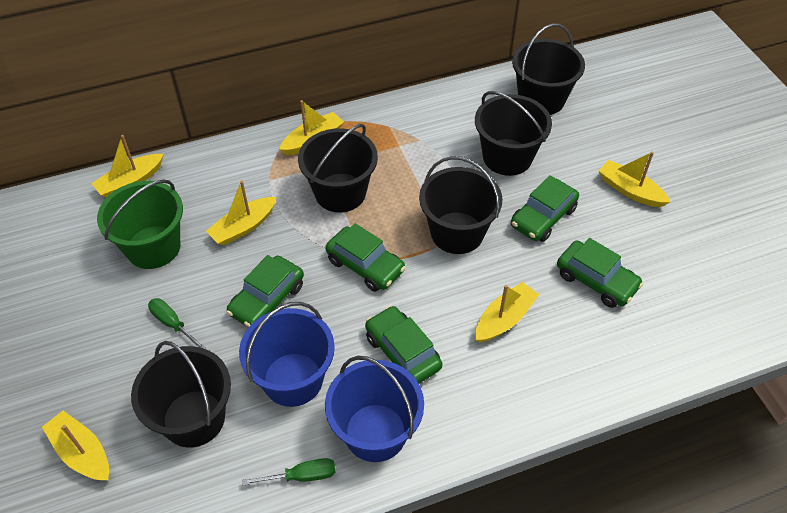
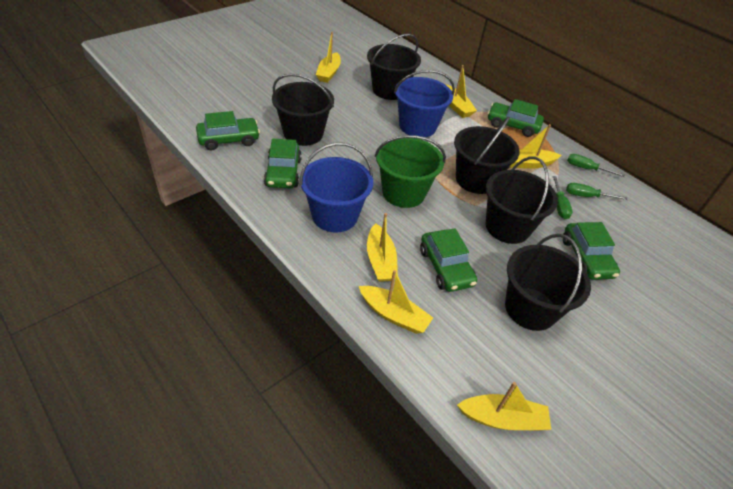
green screwdriver: 2 -> 3

